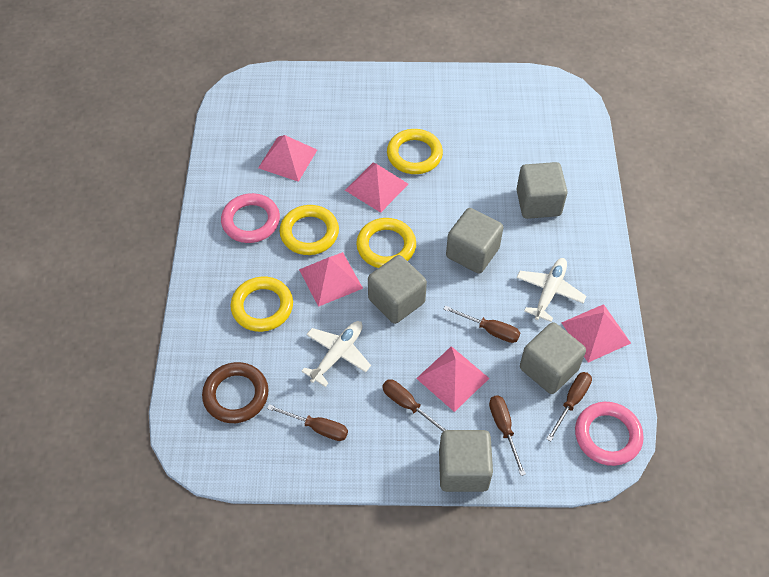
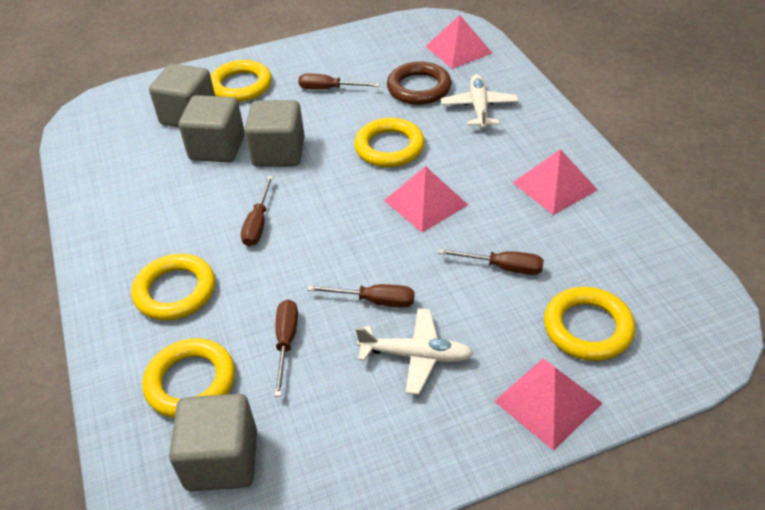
grey cube: 5 -> 4
pink pyramid: 5 -> 4
pink ring: 2 -> 0
yellow ring: 4 -> 5

